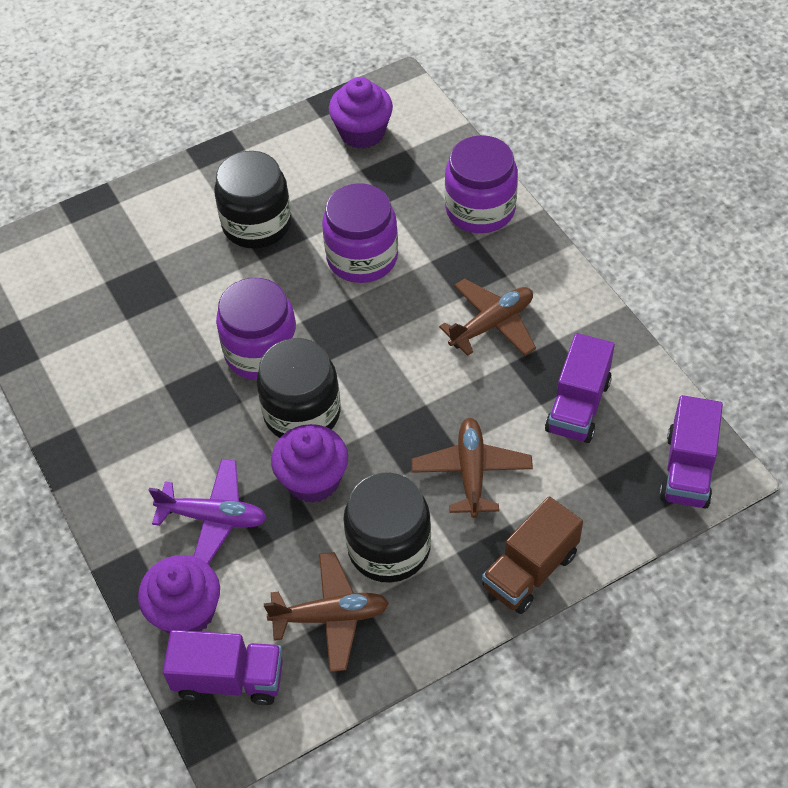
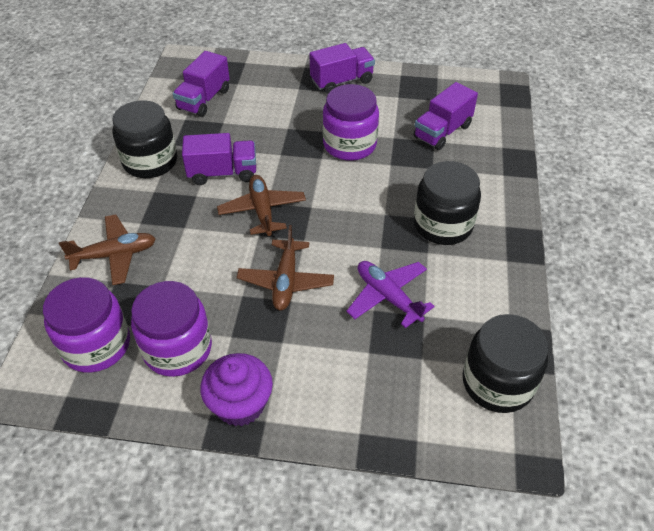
brown truck: 1 -> 0
purple cupcake: 3 -> 1
purple truck: 3 -> 4

